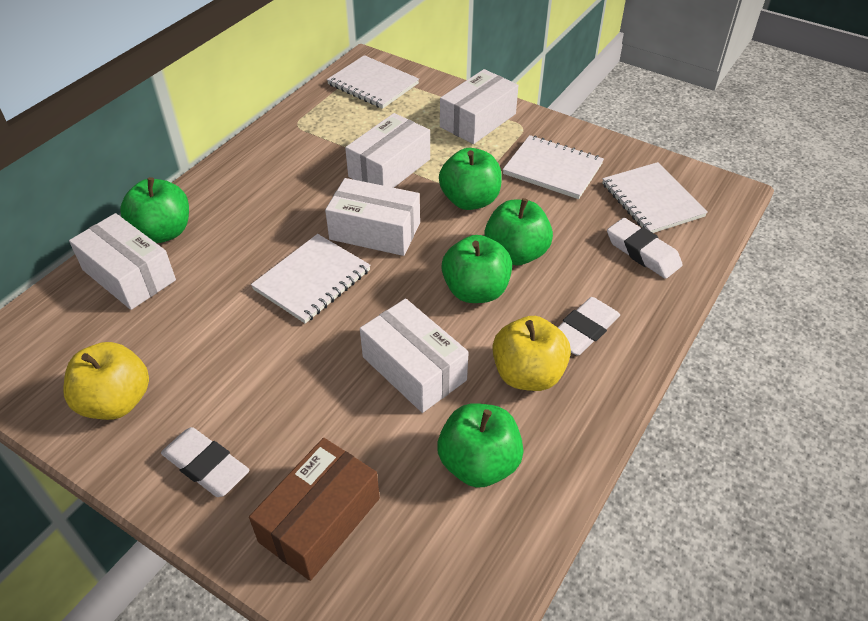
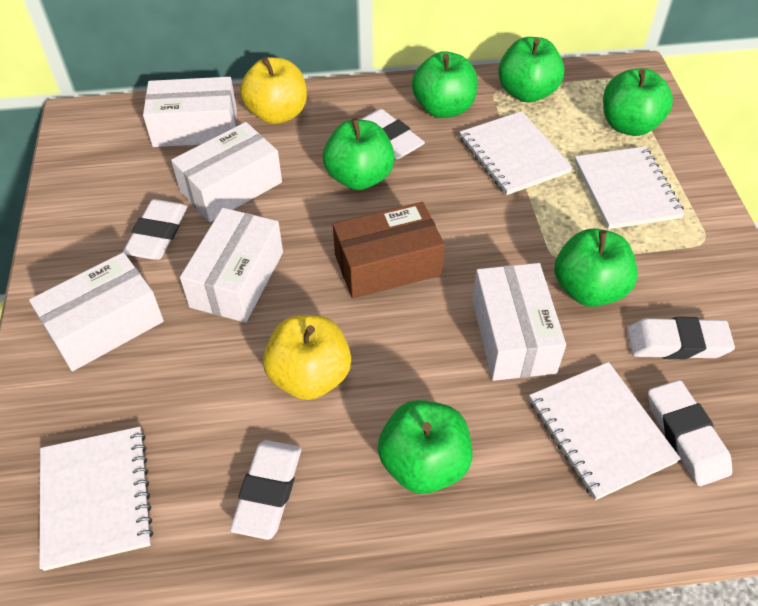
green apple: 5 -> 6
white eraser: 3 -> 5

